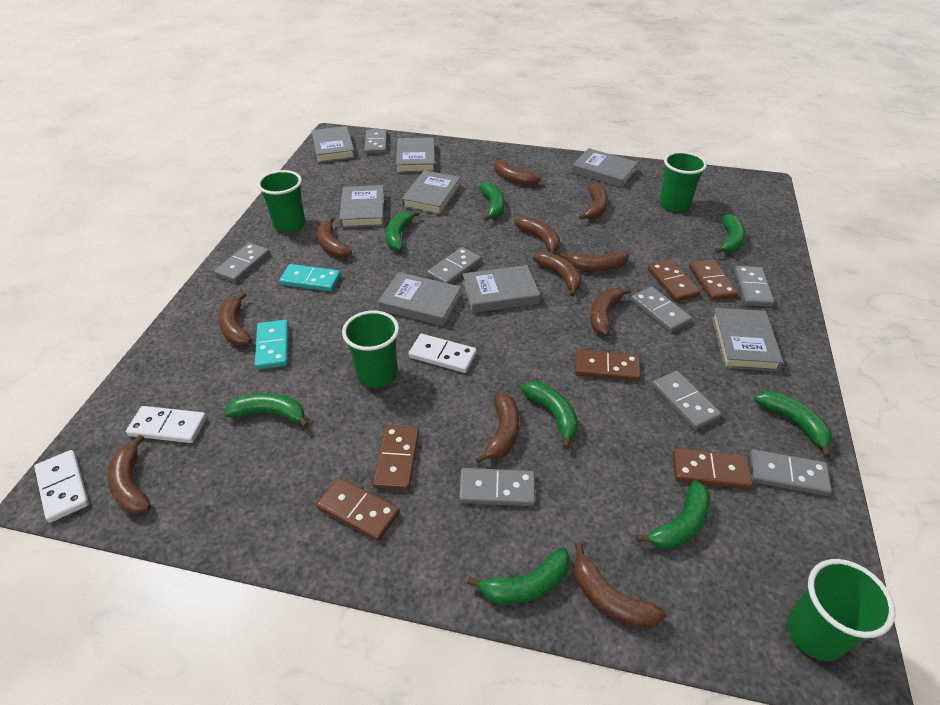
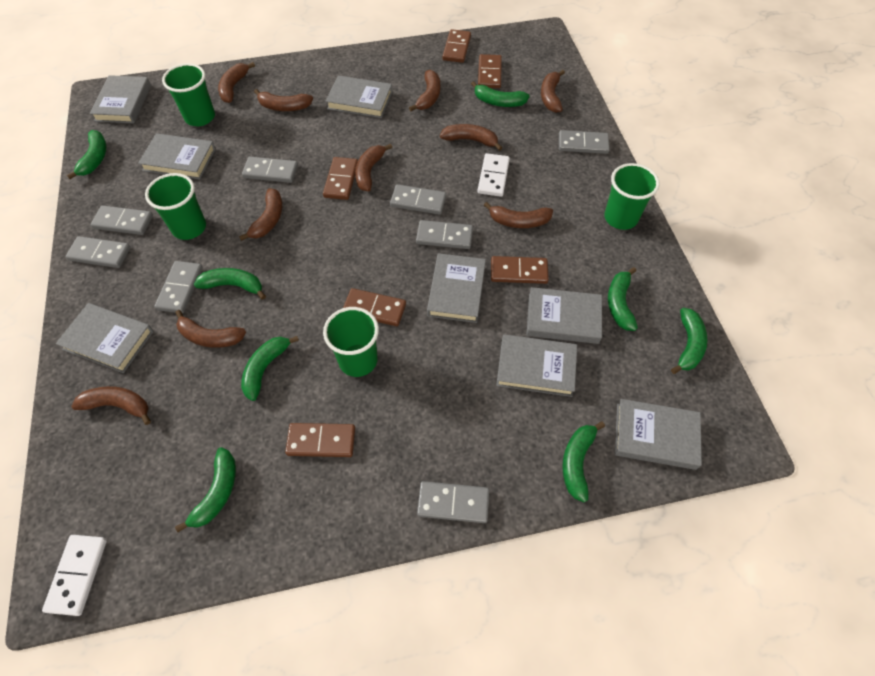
brown banana: 11 -> 10
turquoise domino: 2 -> 0
white domino: 3 -> 2

